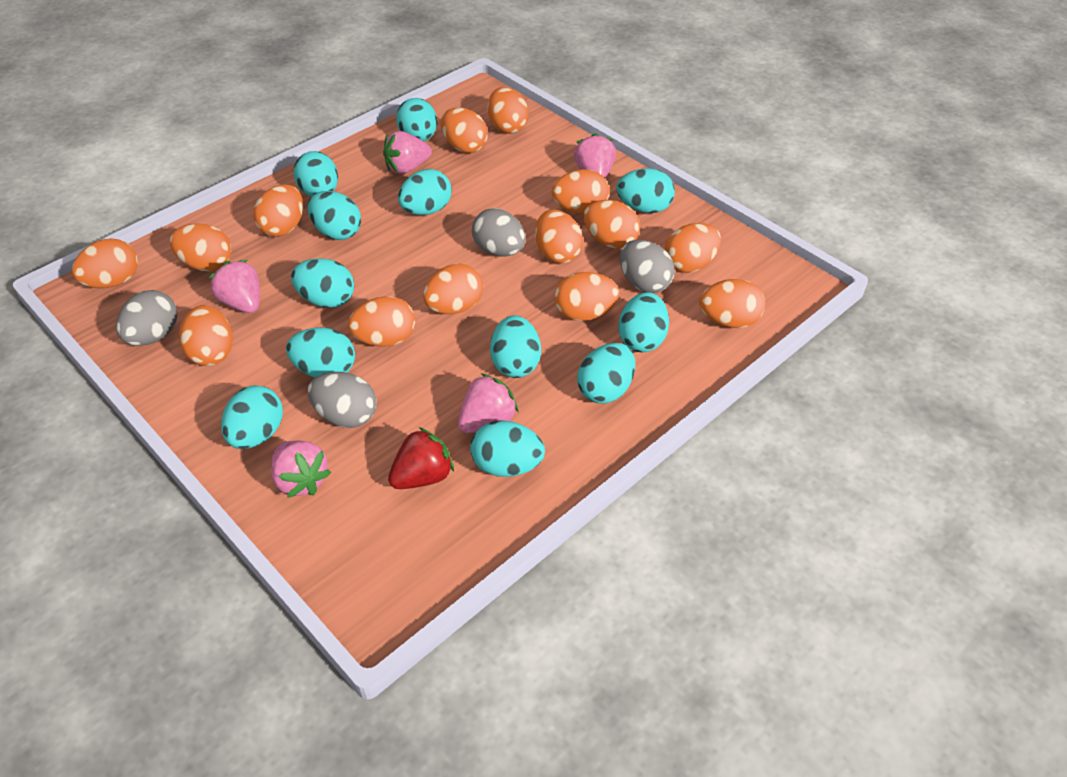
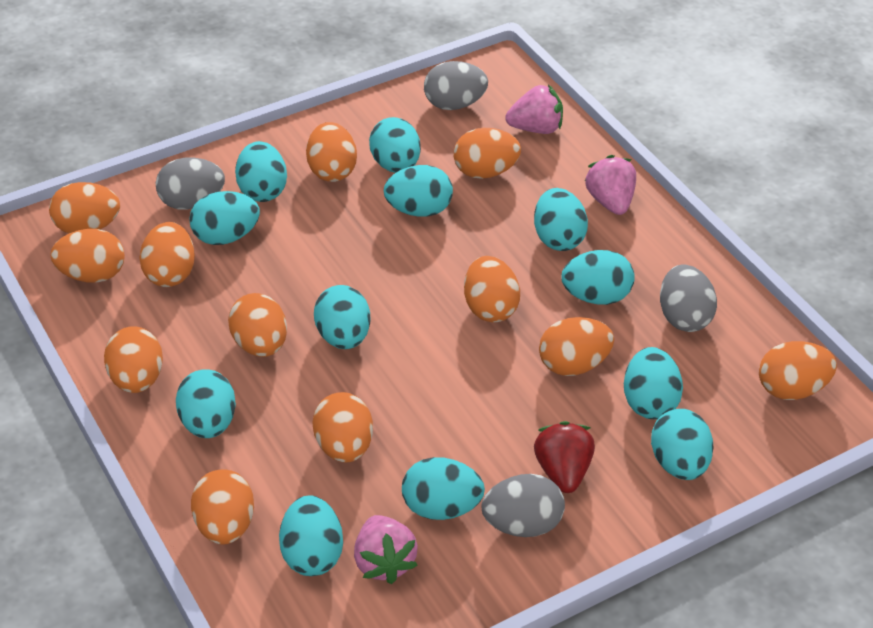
orange egg: 14 -> 12
pink strawberry: 5 -> 3

